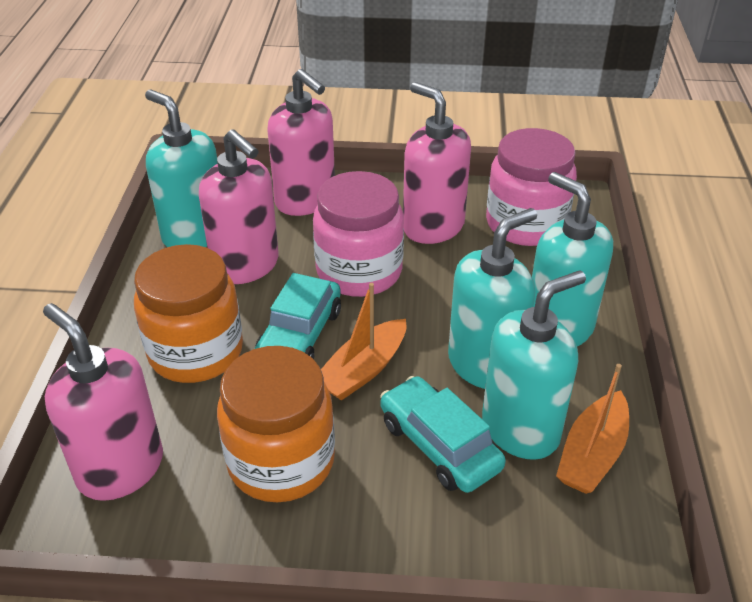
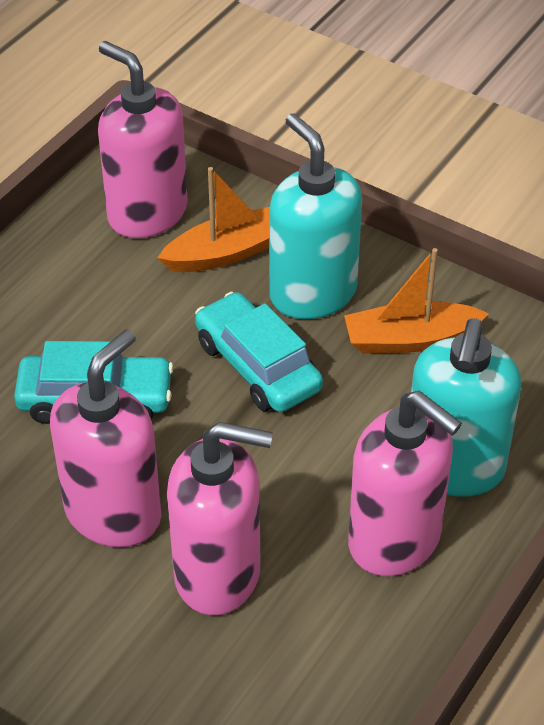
orange jar: 2 -> 0
pink jar: 2 -> 0
turquoise soap dispenser: 4 -> 2

